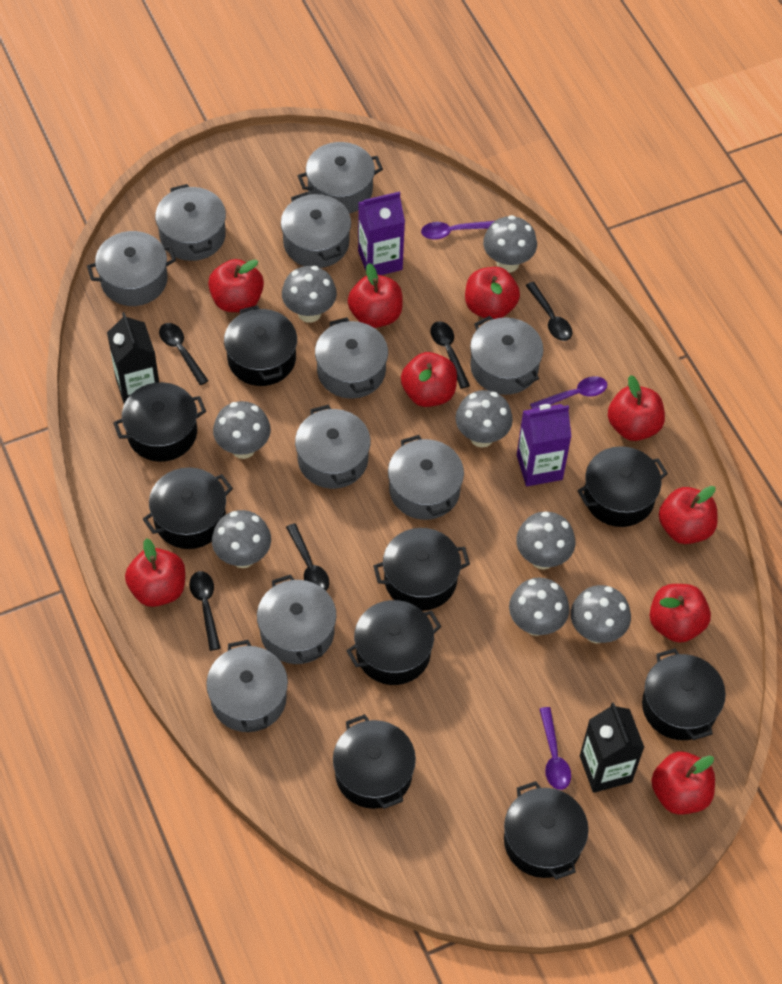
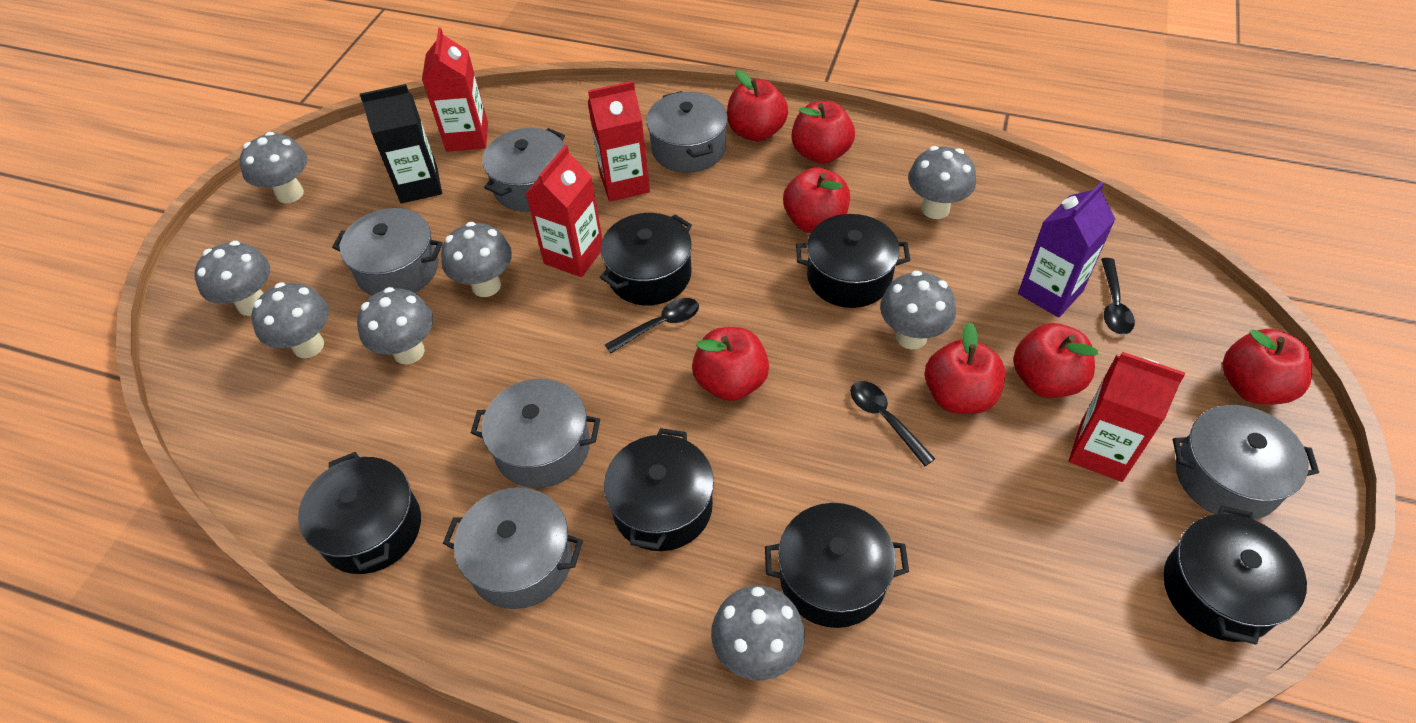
black carton: 2 -> 1
black pot: 9 -> 6
black spoon: 5 -> 3
grey pot: 10 -> 6
purple carton: 2 -> 1
purple spoon: 3 -> 0
red apple: 9 -> 7
red carton: 0 -> 4

